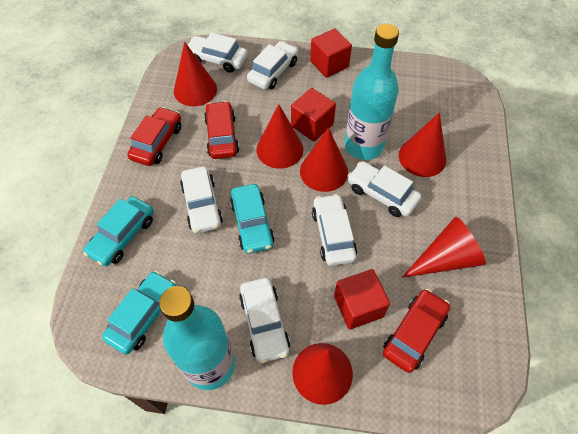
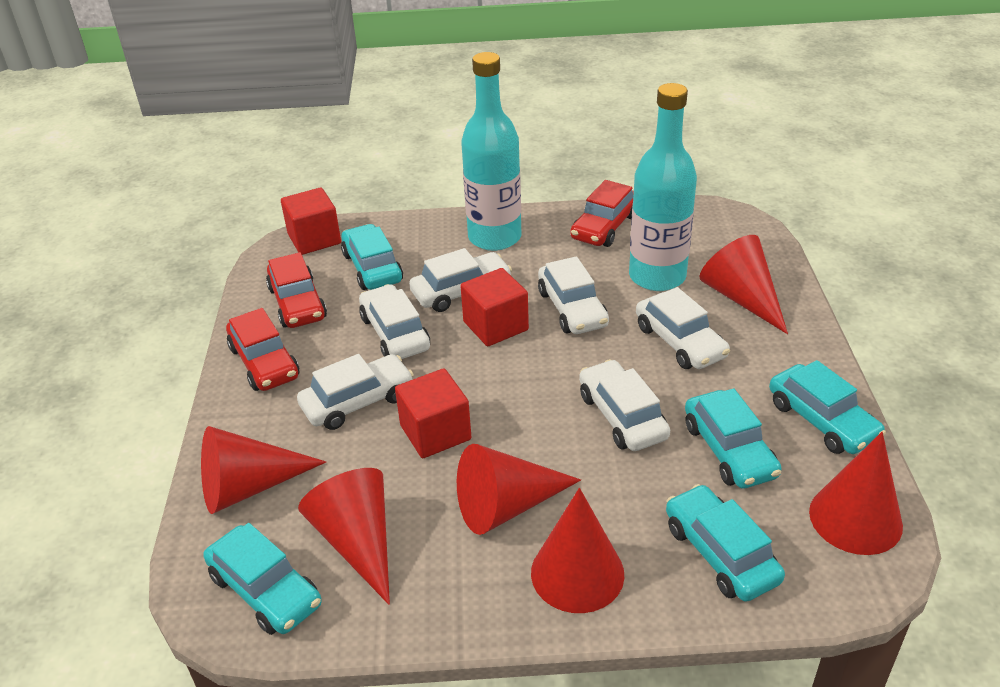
turquoise car: 3 -> 5

